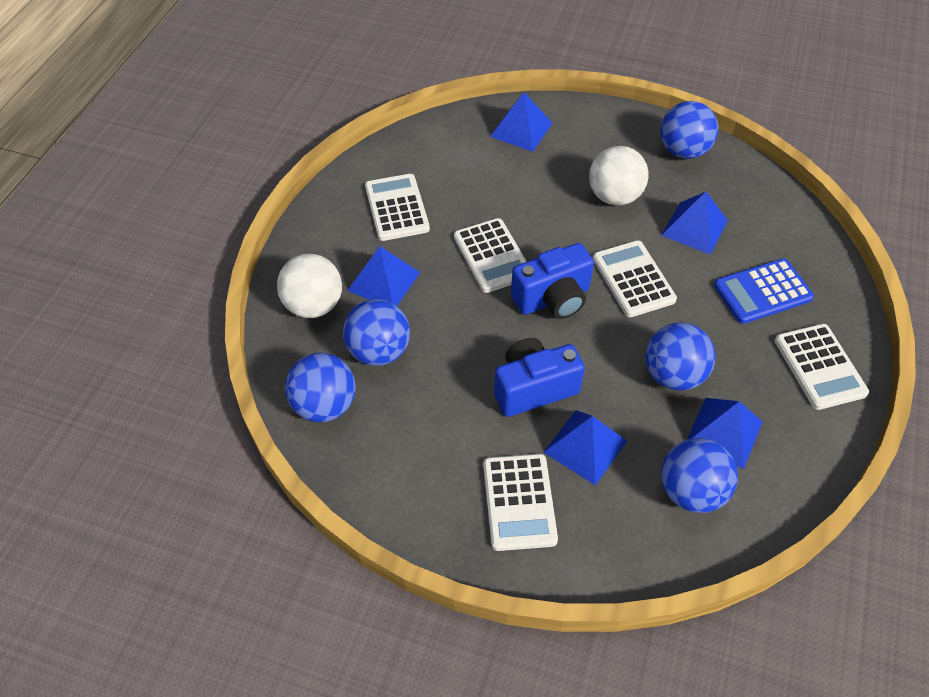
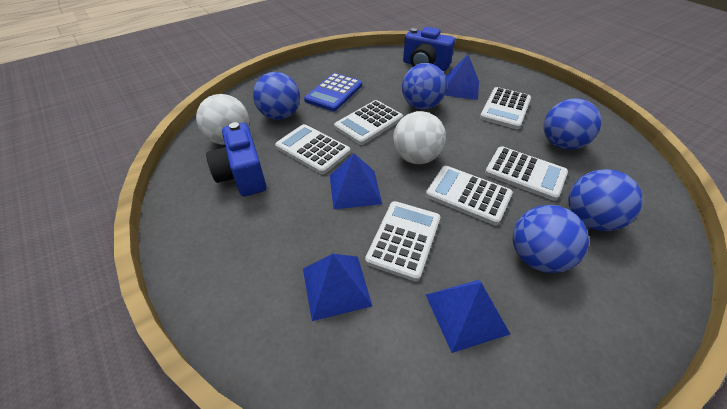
blue pyramid: 5 -> 4
white calculator: 5 -> 6

